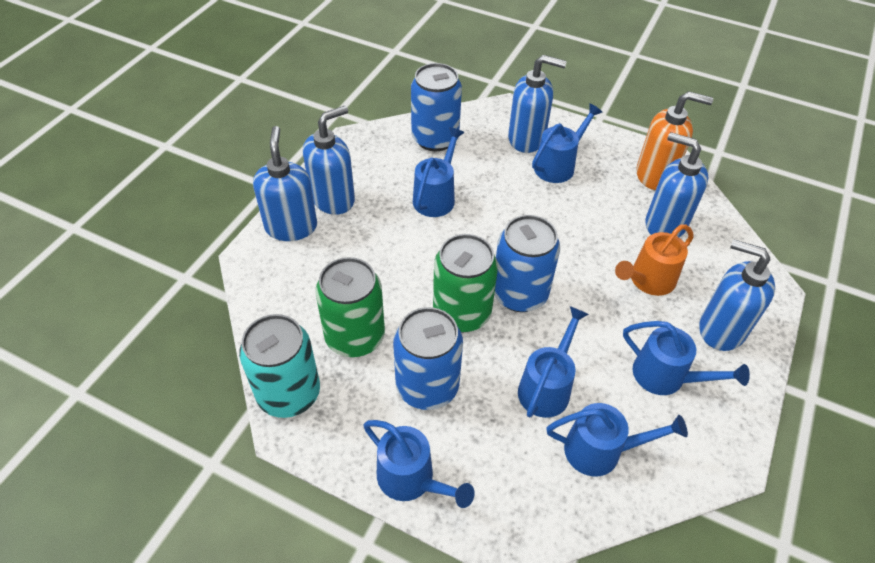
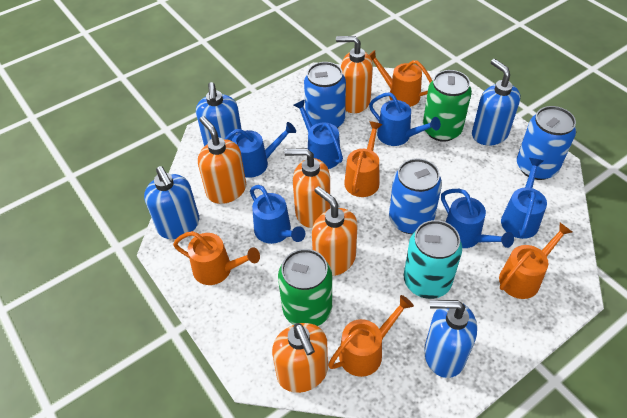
blue soap dispenser: 5 -> 4
orange soap dispenser: 1 -> 5
orange watering can: 1 -> 5

